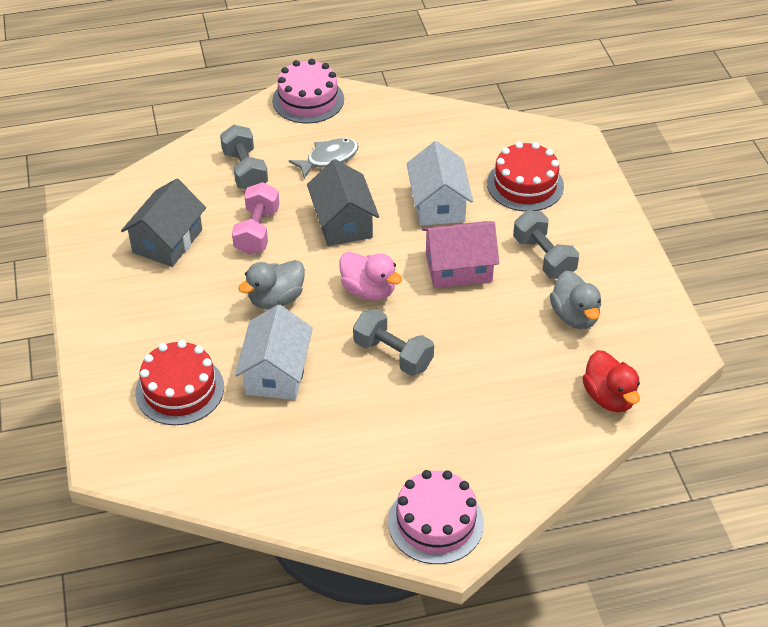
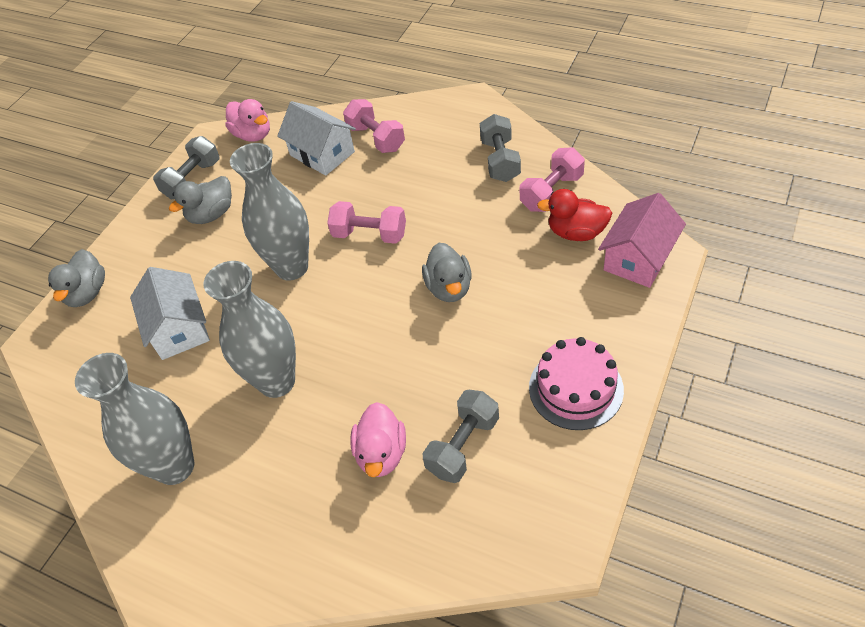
grey duck: 2 -> 3
grey fish: 1 -> 0
grey house: 2 -> 0
grey vase: 0 -> 3
pink cake: 2 -> 1
pink duck: 1 -> 2
pink dumbbell: 1 -> 3
red cake: 2 -> 0

